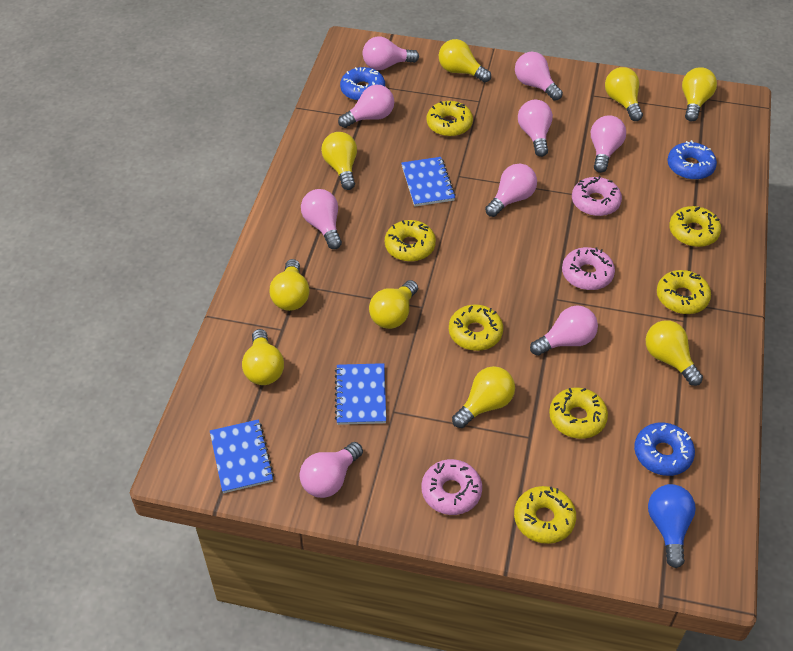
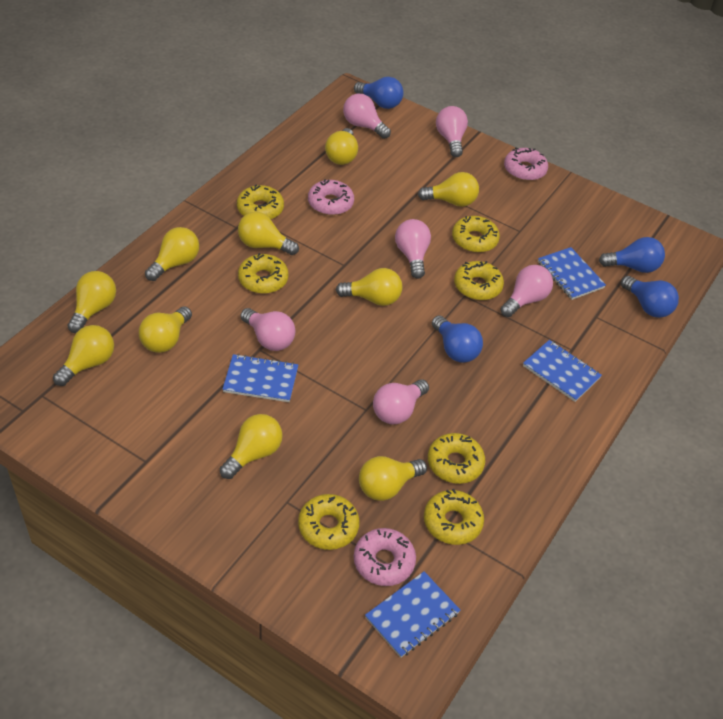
blue donut: 3 -> 0
blue light bulb: 1 -> 4
blue notebook: 3 -> 4
pink light bulb: 9 -> 6
yellow light bulb: 9 -> 10

